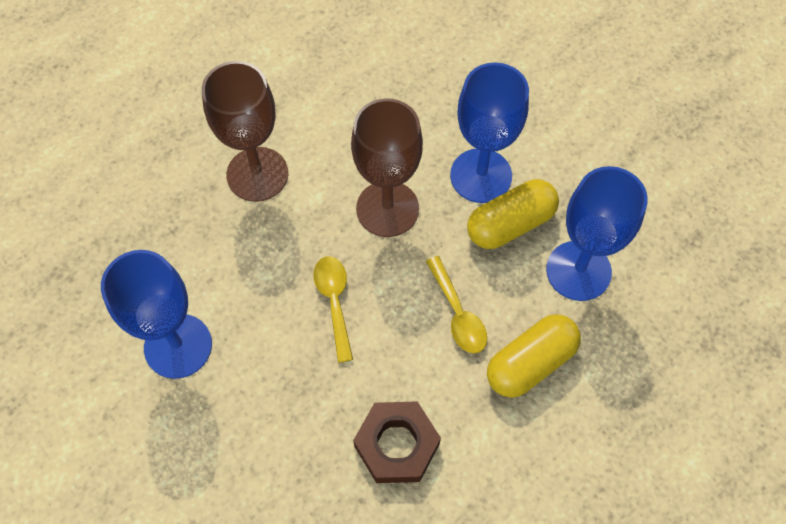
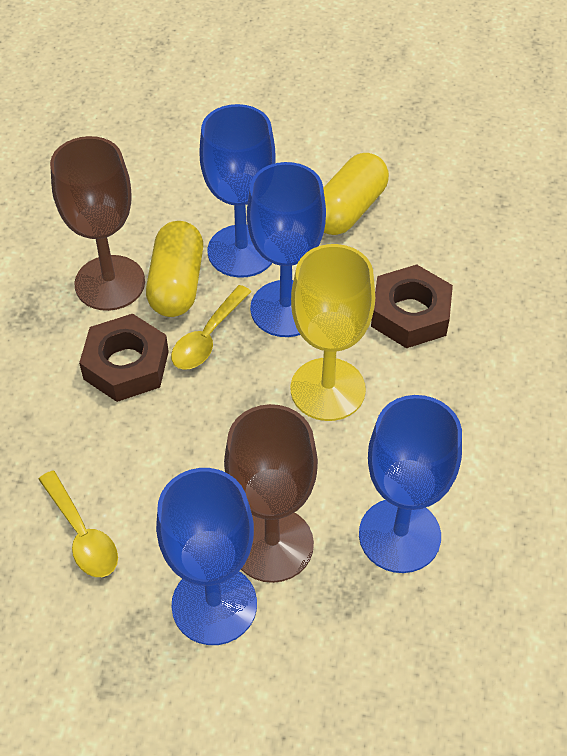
blue goblet: 3 -> 4
brown nut: 1 -> 2
yellow goblet: 0 -> 1

